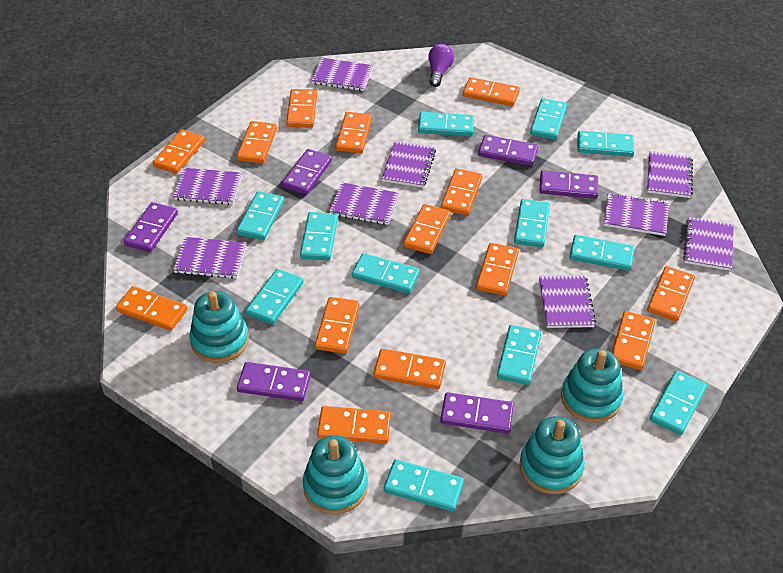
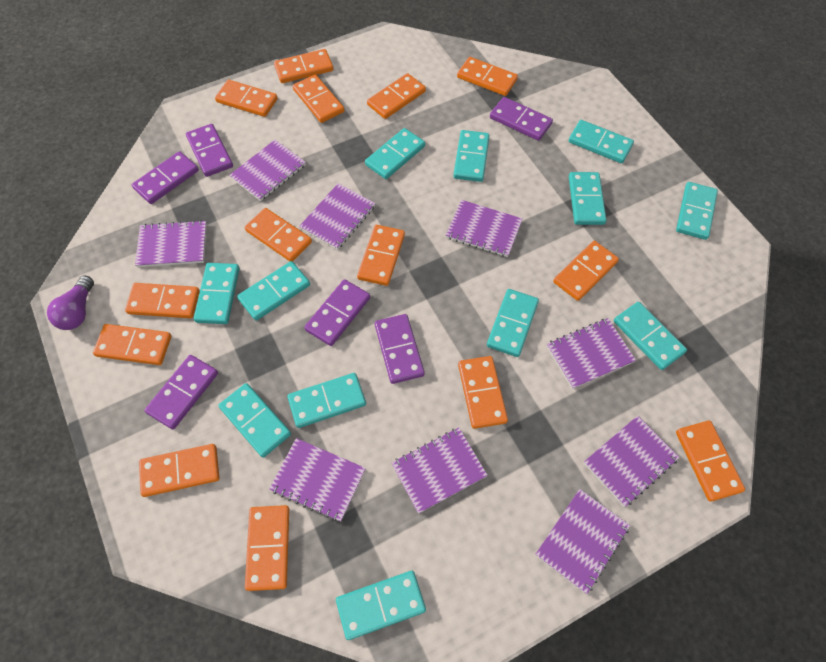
turquoise stacking toy: 4 -> 0

